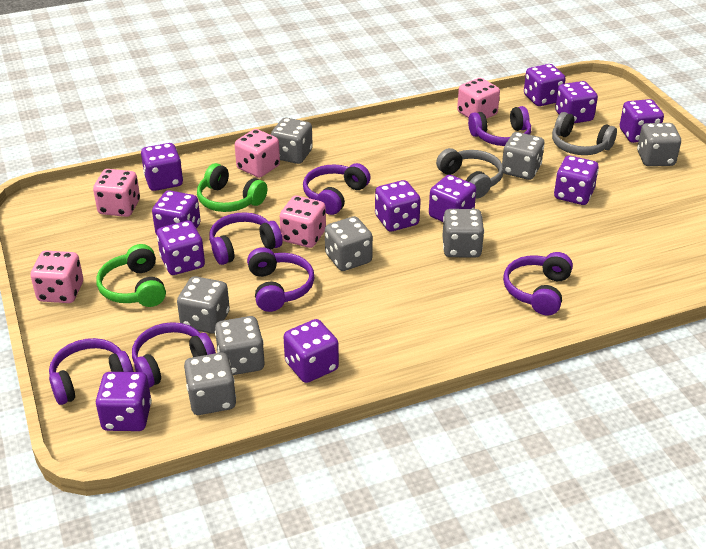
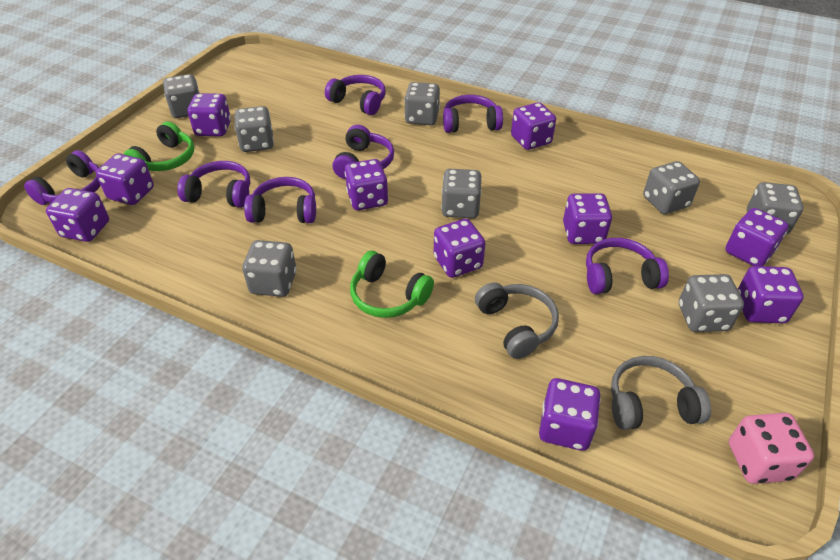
pink dice: 5 -> 1
purple dice: 11 -> 10

